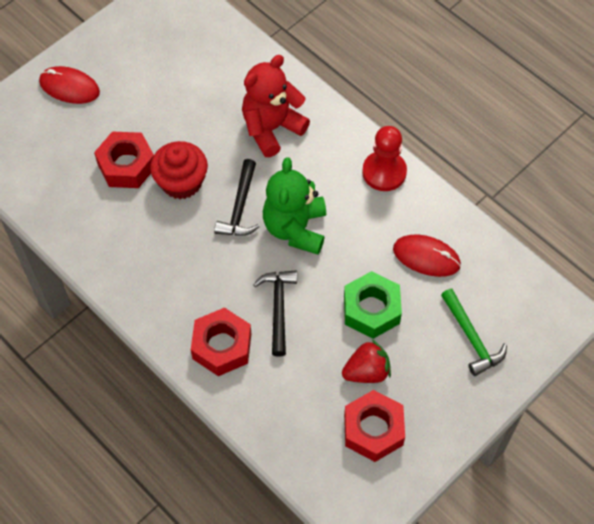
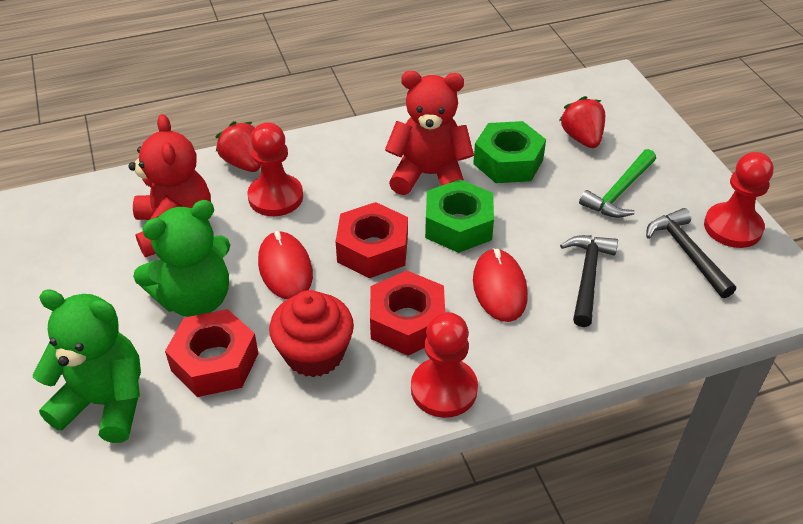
green nut: 1 -> 2
green teddy bear: 1 -> 2
red pawn: 1 -> 3
red strawberry: 1 -> 2
red teddy bear: 1 -> 2

